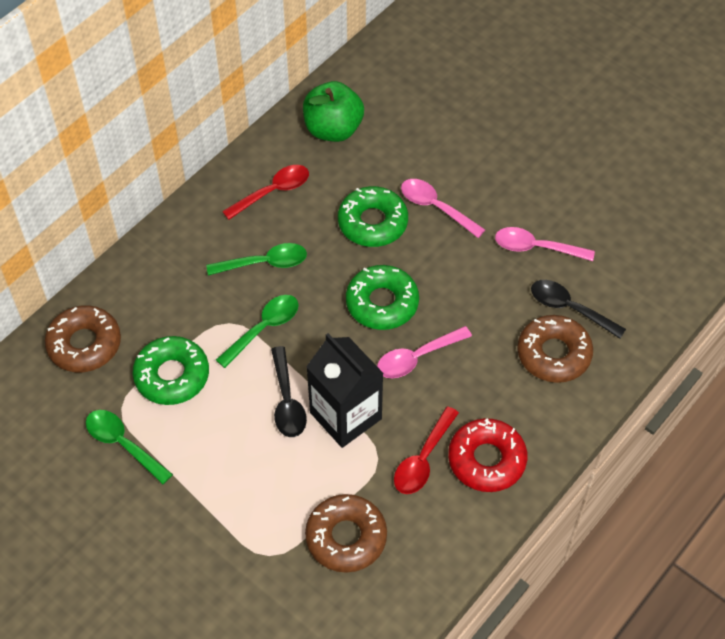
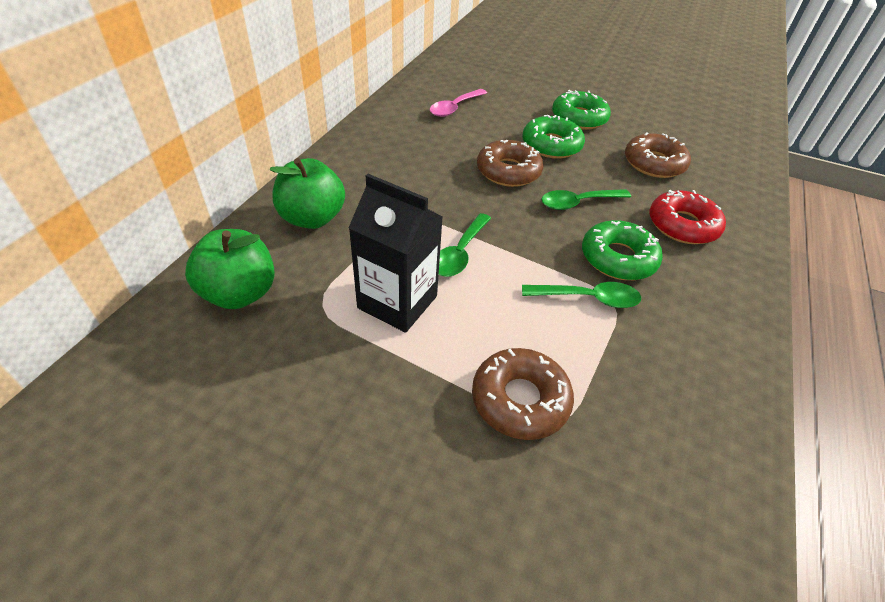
black spoon: 2 -> 0
green apple: 1 -> 2
pink spoon: 3 -> 1
red spoon: 2 -> 0

